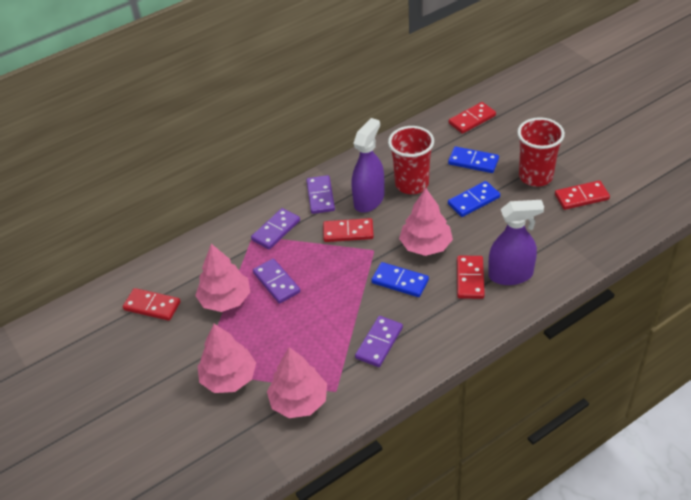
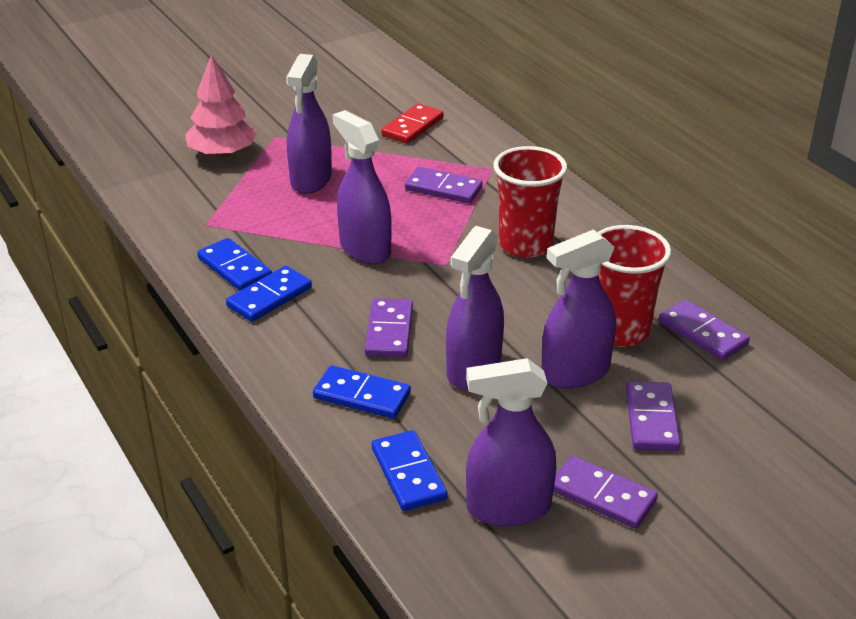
blue domino: 3 -> 4
pink tree: 4 -> 1
purple domino: 4 -> 5
purple spray bottle: 2 -> 5
red domino: 5 -> 1

